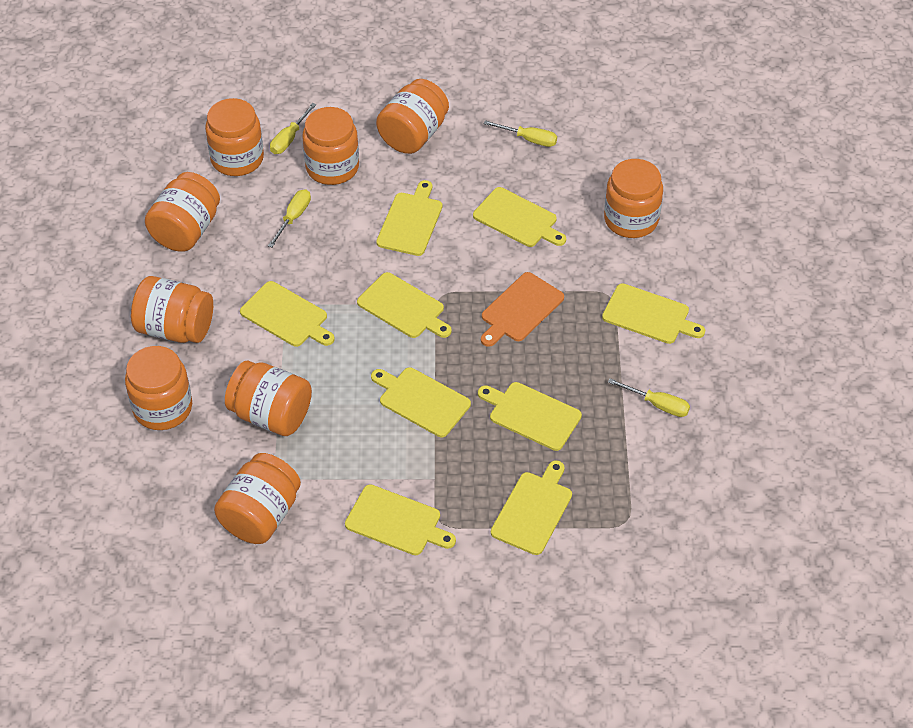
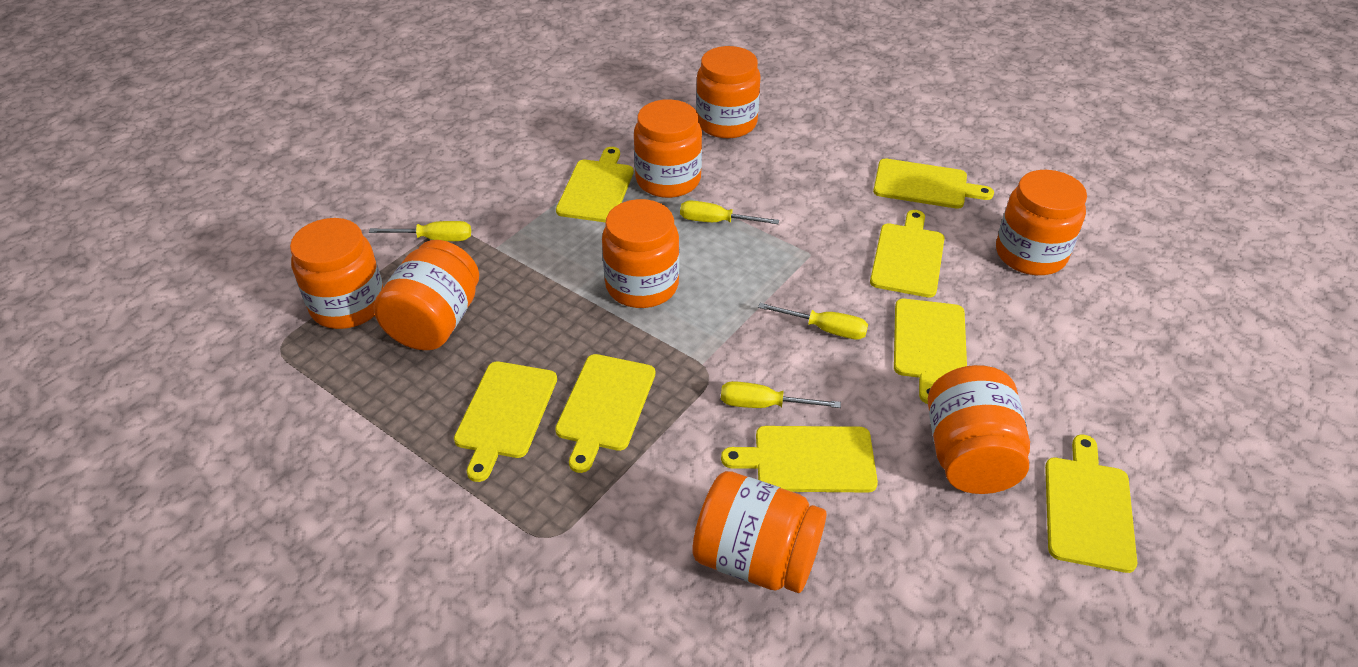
orange cutting board: 1 -> 0
orange jar: 9 -> 8
yellow cutting board: 9 -> 8

